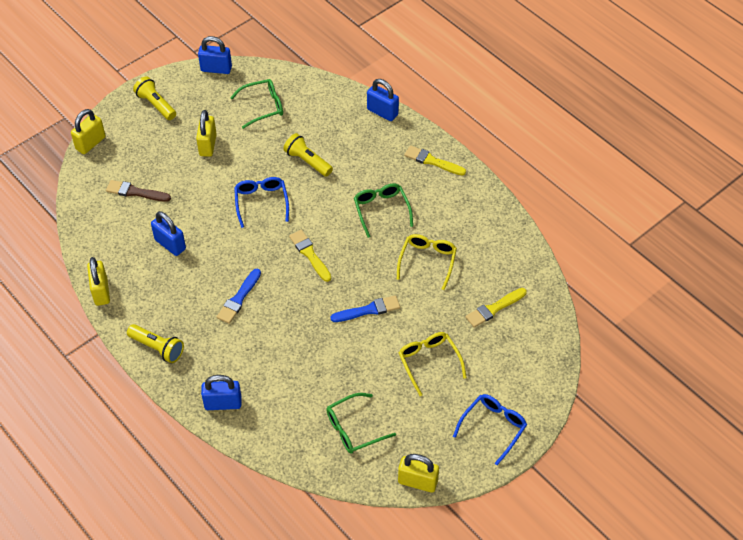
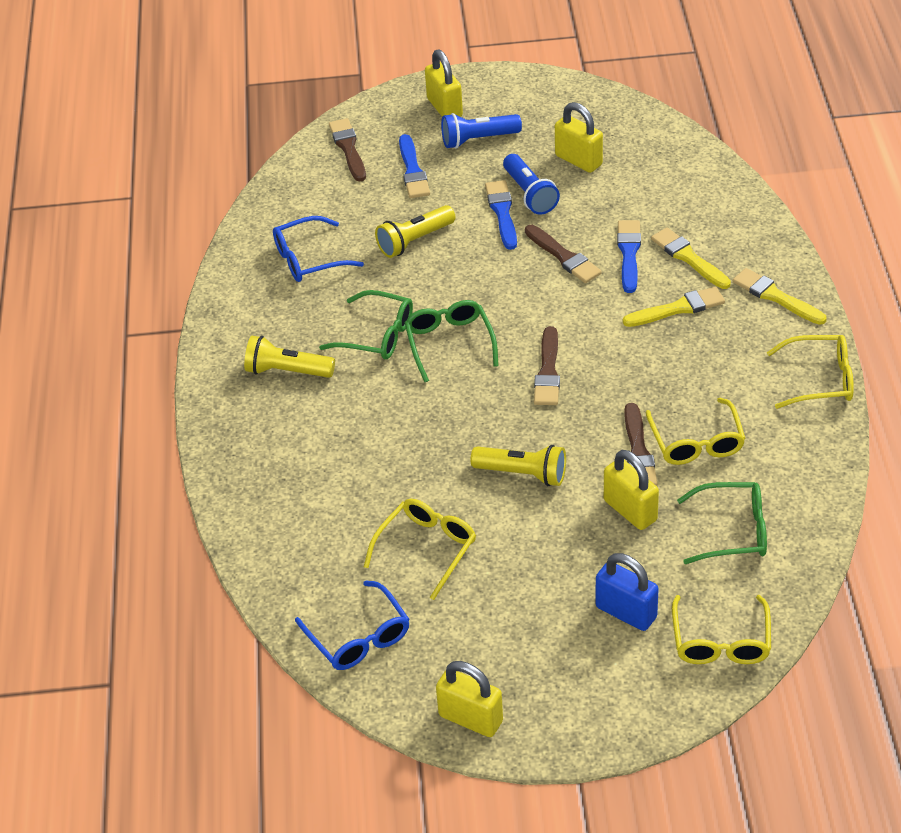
blue brush: 2 -> 3
blue flashlight: 0 -> 2
blue padlock: 4 -> 1
brown brush: 1 -> 4
yellow glasses: 2 -> 4

